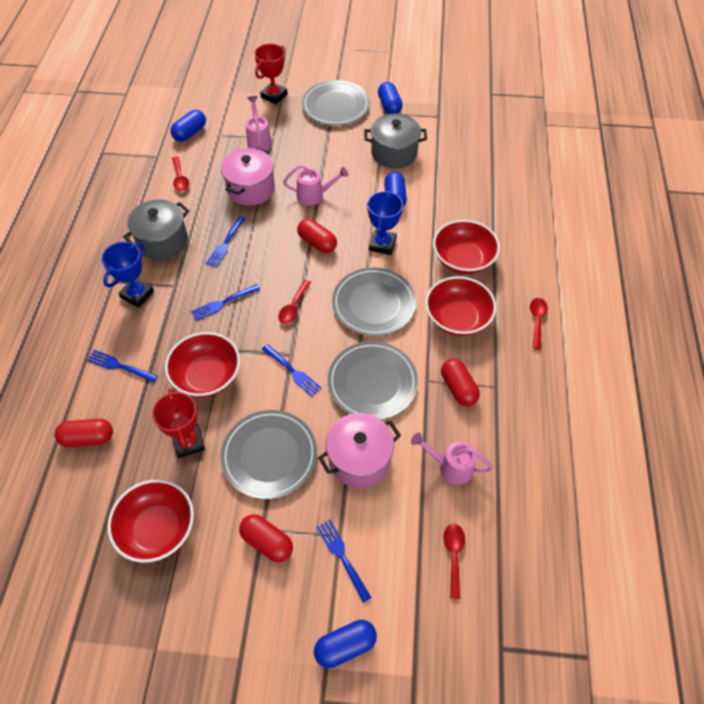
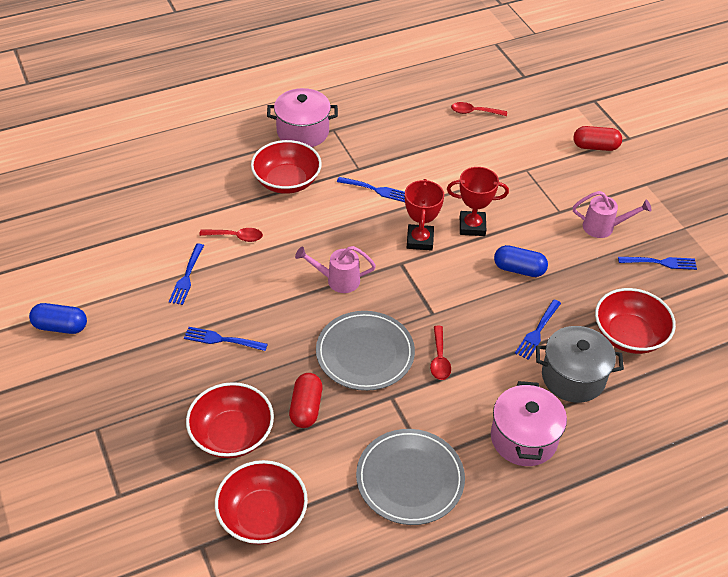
blue capsule: 4 -> 2
blue trophy: 2 -> 0
grey plate: 4 -> 2
grey pot: 2 -> 1
pink watering can: 3 -> 2
red capsule: 4 -> 2
red spoon: 4 -> 3

